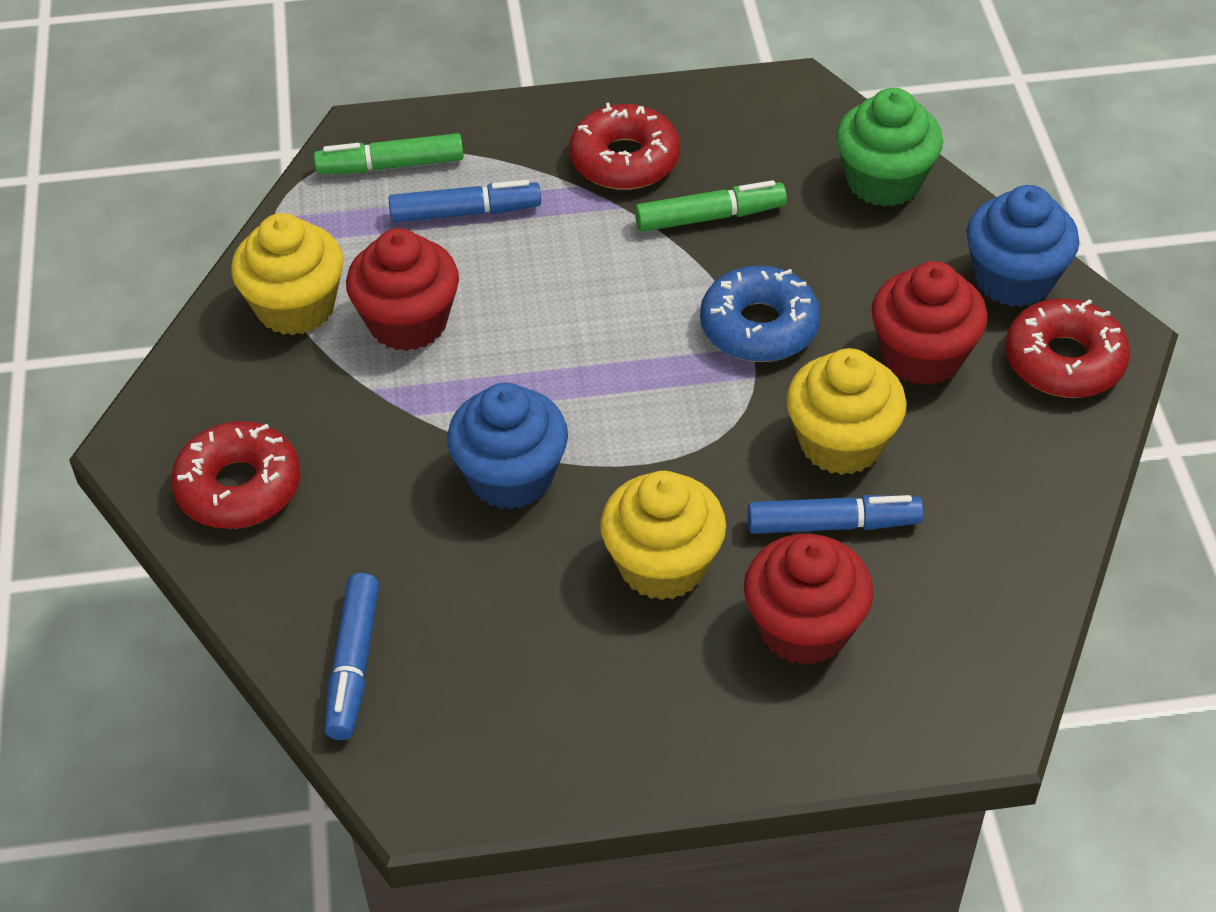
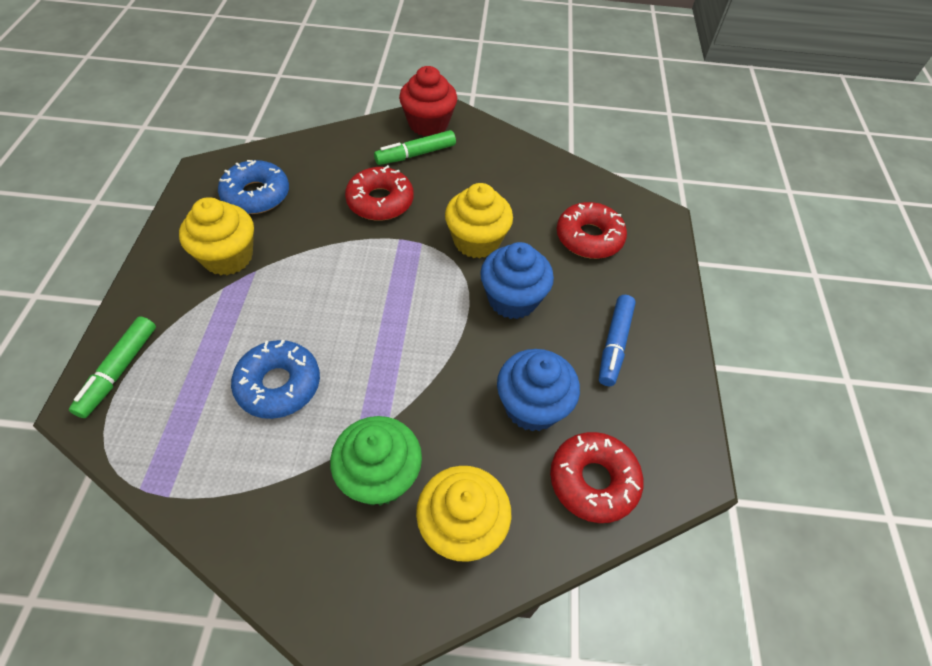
blue donut: 1 -> 2
blue marker: 3 -> 1
red cupcake: 3 -> 1

